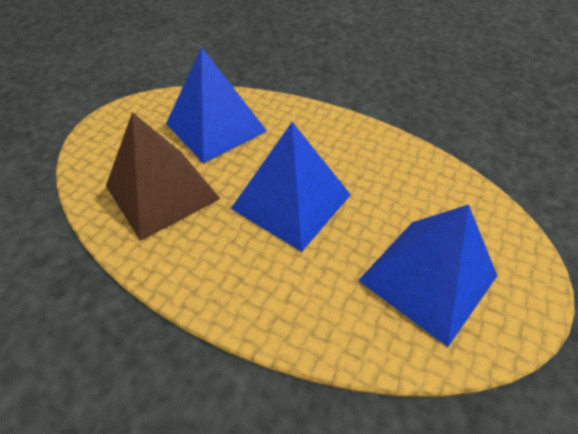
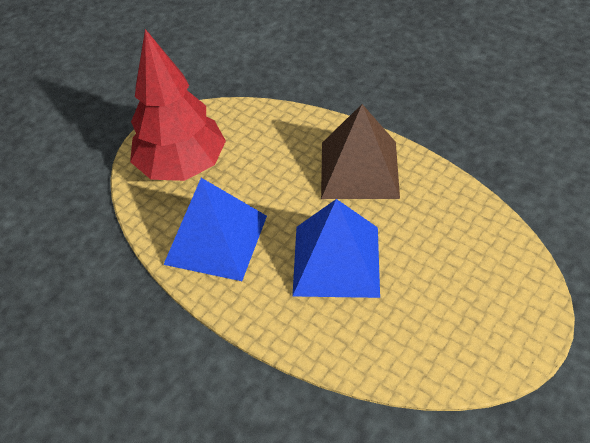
blue pyramid: 3 -> 2
red tree: 0 -> 1

